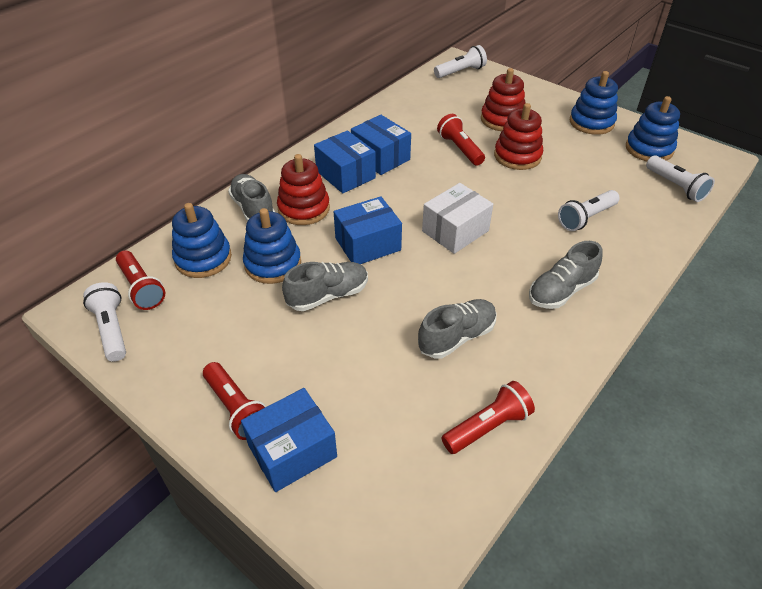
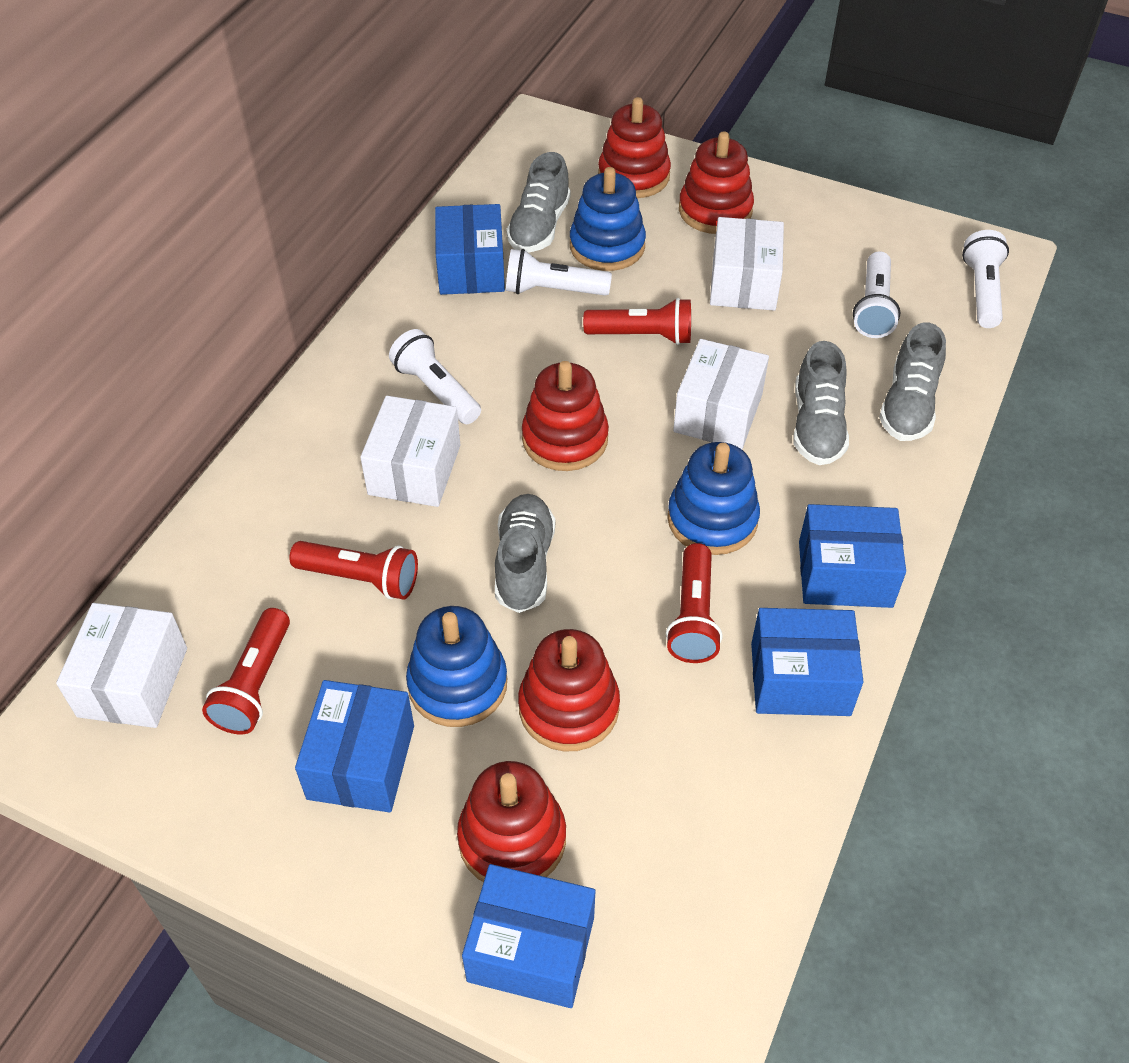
blue box: 4 -> 5
blue stacking toy: 4 -> 3
red stacking toy: 3 -> 5
white box: 1 -> 4

